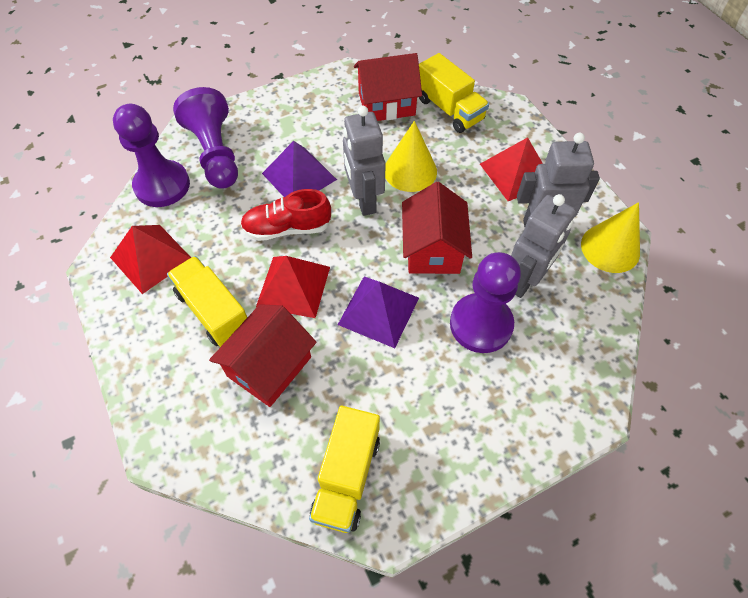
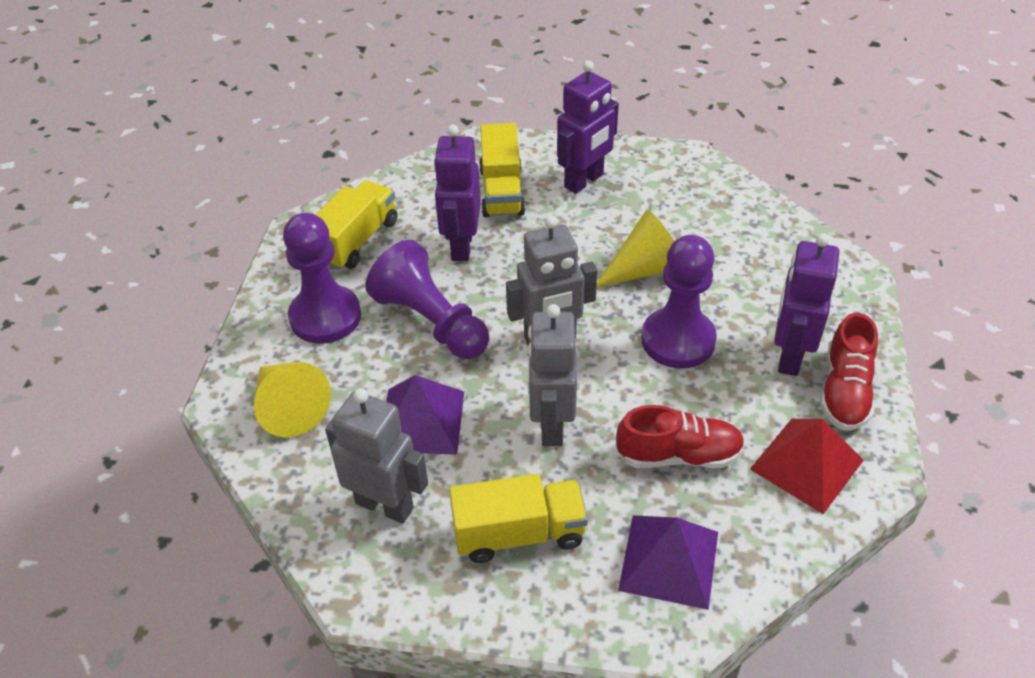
purple robot: 0 -> 3
red house: 3 -> 0
red pyramid: 3 -> 1
red shoe: 1 -> 2

